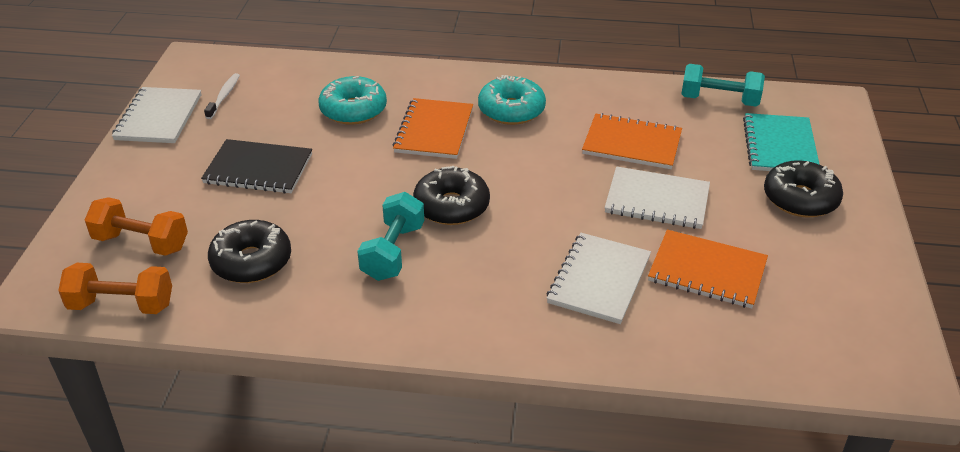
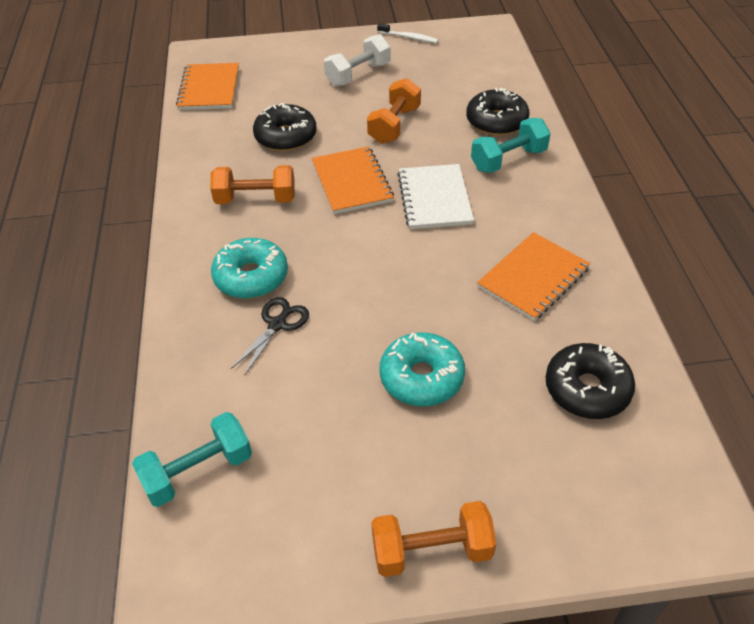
black notebook: 1 -> 0
black scissors: 0 -> 1
orange dumbbell: 2 -> 3
turquoise notebook: 1 -> 0
white dumbbell: 0 -> 1
white notebook: 3 -> 1

